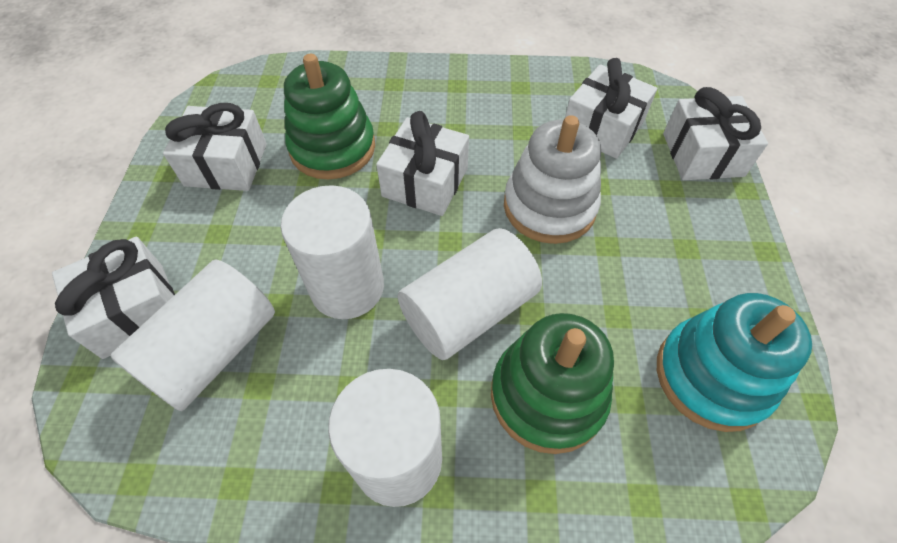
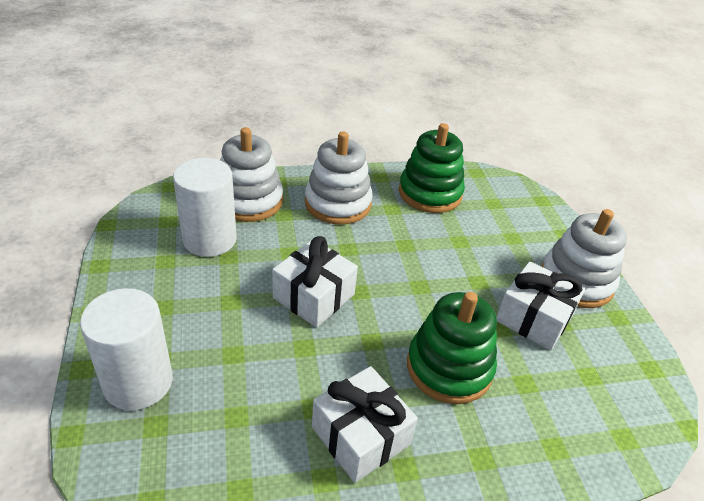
turquoise stacking toy: 1 -> 0
white cylinder: 4 -> 2
white gift: 5 -> 3
white stacking toy: 1 -> 3

